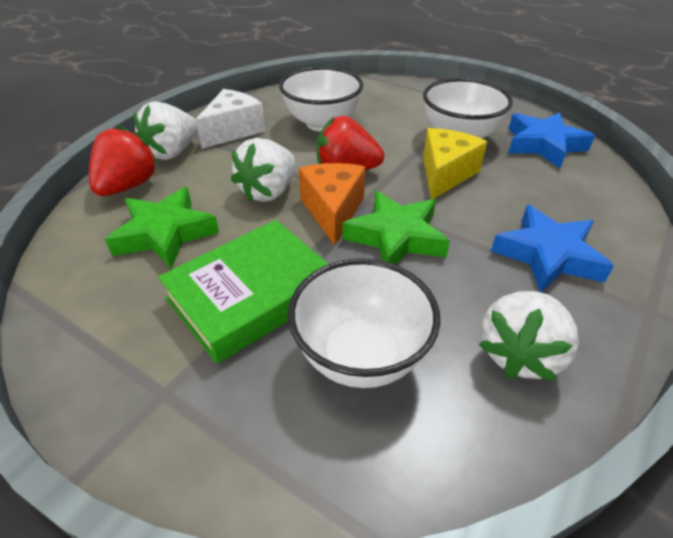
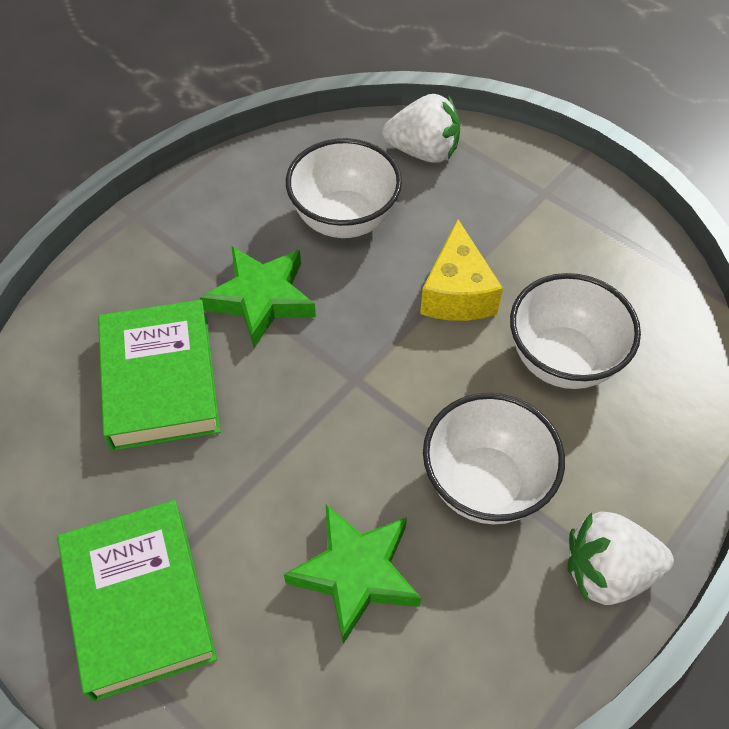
blue star: 2 -> 0
green book: 1 -> 2
orange cheese: 1 -> 0
red strawberry: 2 -> 0
white cheese: 1 -> 0
white strawberry: 3 -> 2

